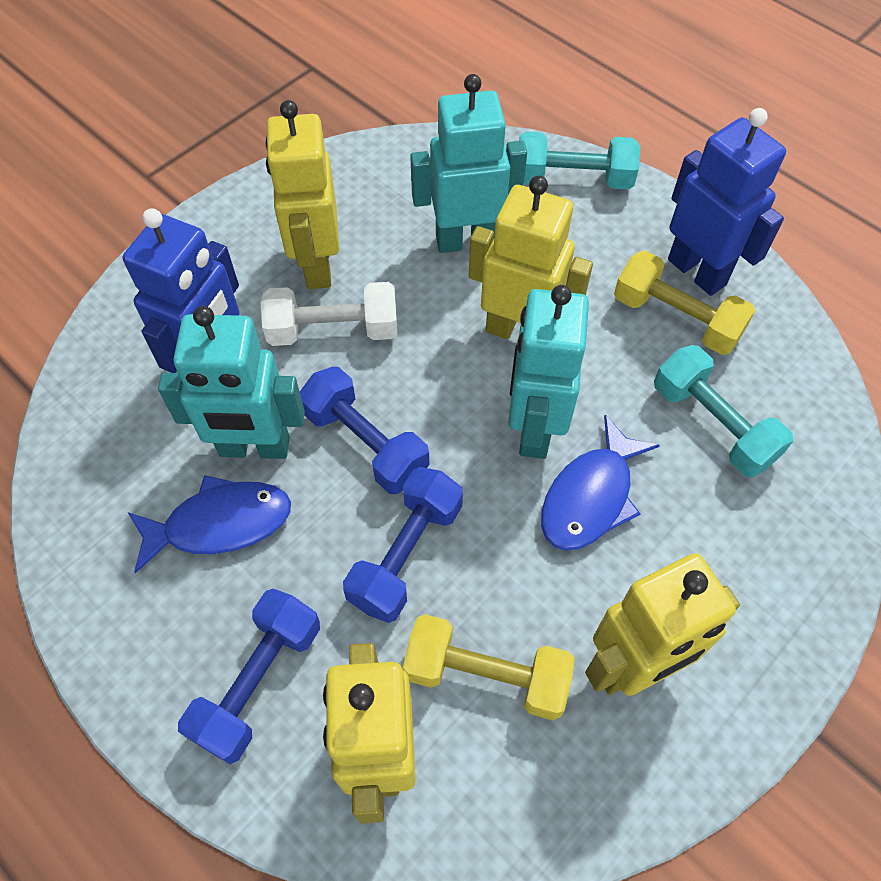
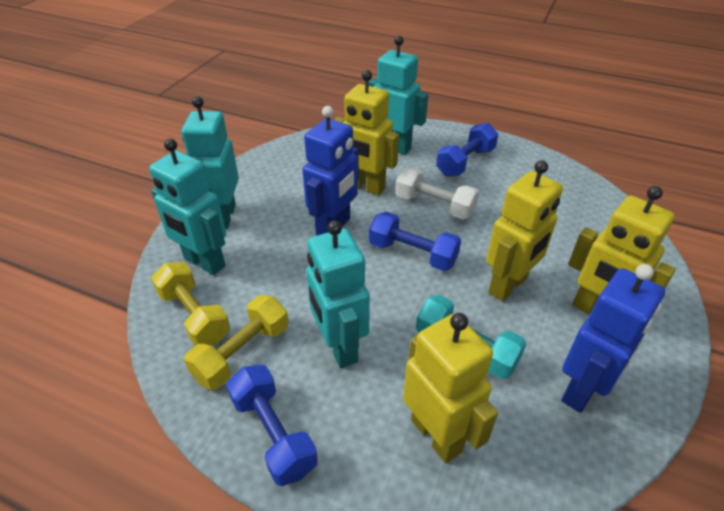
blue fish: 2 -> 0
turquoise dumbbell: 2 -> 1
turquoise robot: 3 -> 4

